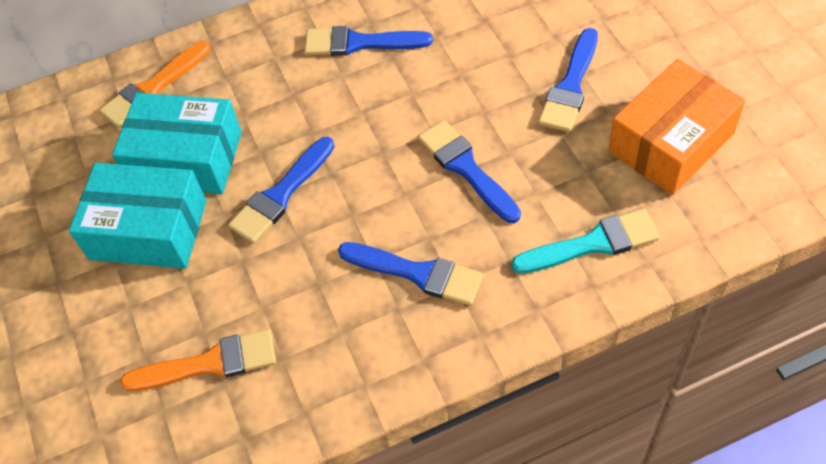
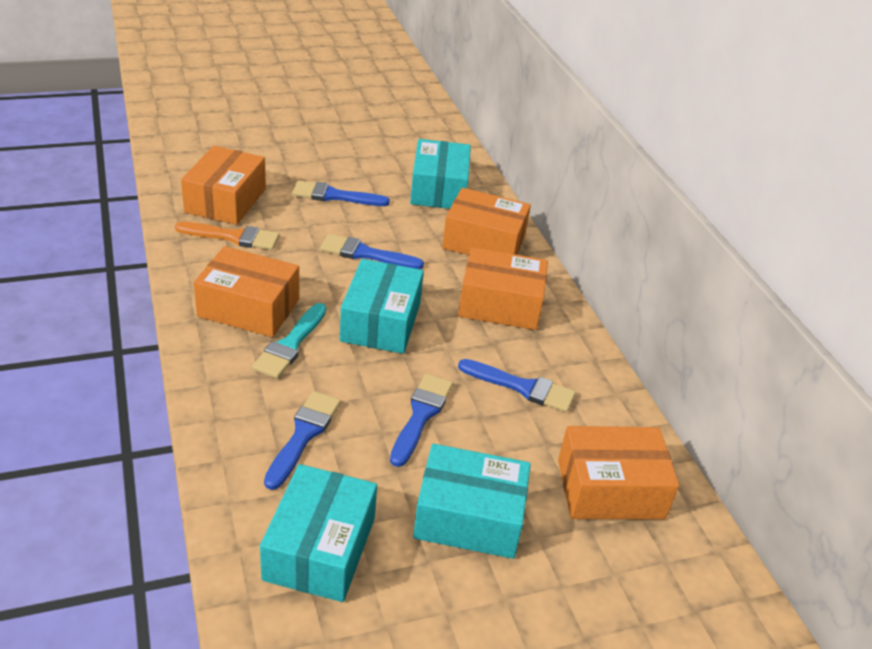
orange box: 1 -> 5
orange brush: 2 -> 1
turquoise box: 2 -> 4

